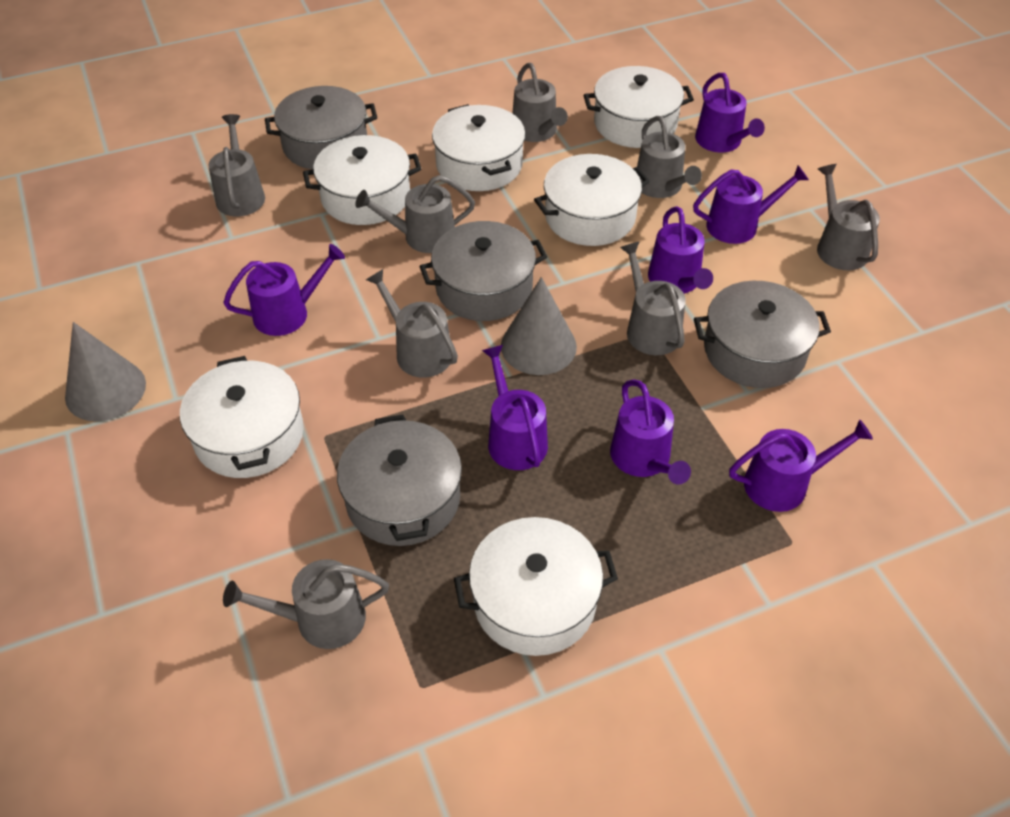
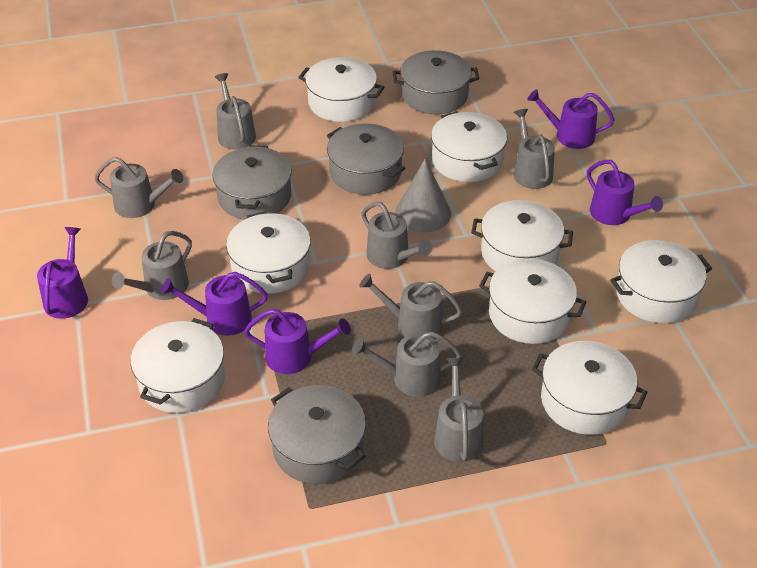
grey cone: 2 -> 1
purple watering can: 7 -> 5
white pot: 6 -> 8

